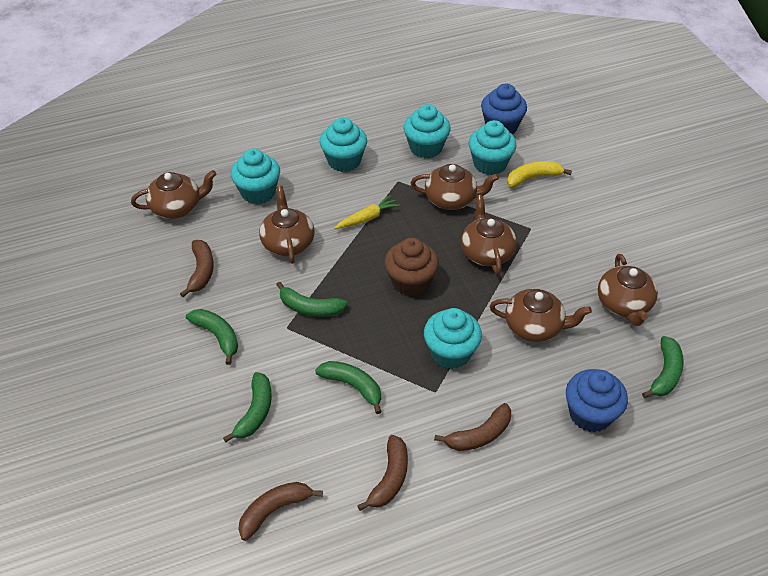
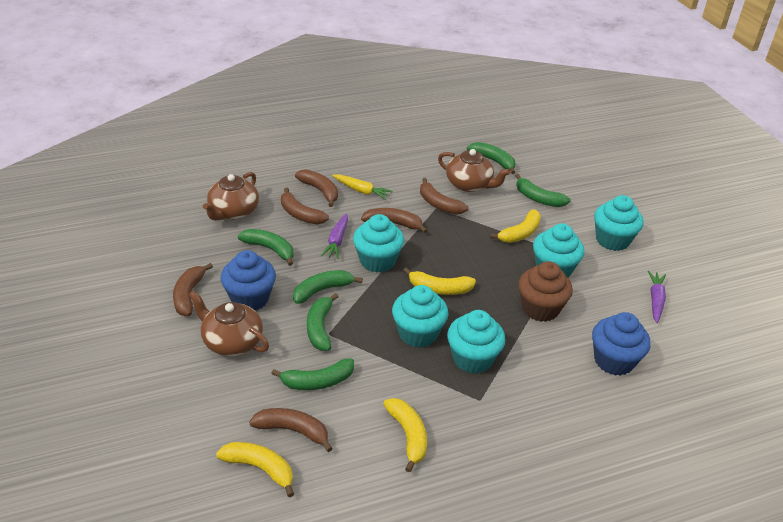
brown banana: 4 -> 6
brown teapot: 6 -> 3
green banana: 5 -> 6
purple carrot: 0 -> 2
yellow banana: 1 -> 4

